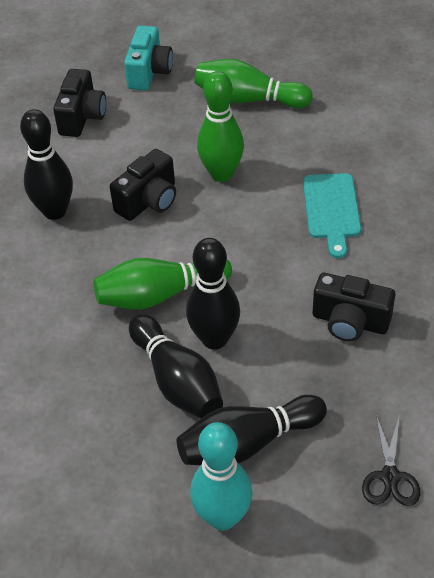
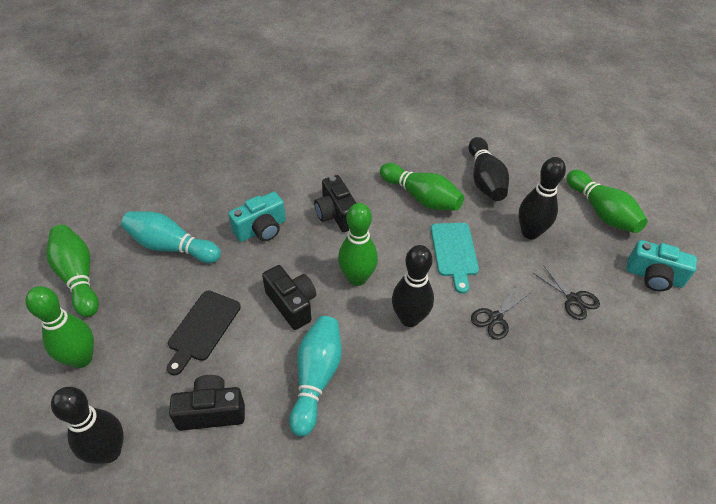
black cutting board: 0 -> 1
black scissors: 1 -> 2
green bowling pin: 3 -> 5
turquoise bowling pin: 1 -> 2
turquoise camera: 1 -> 2

